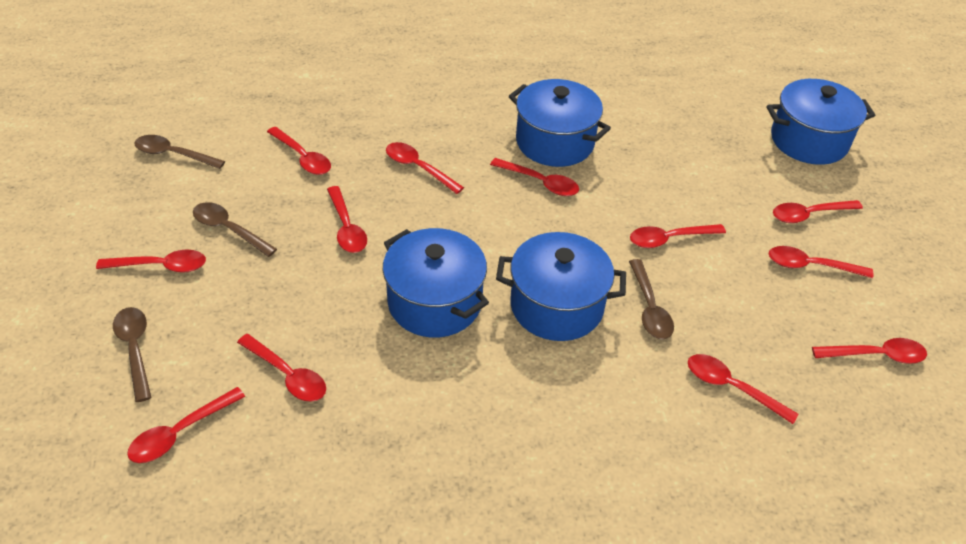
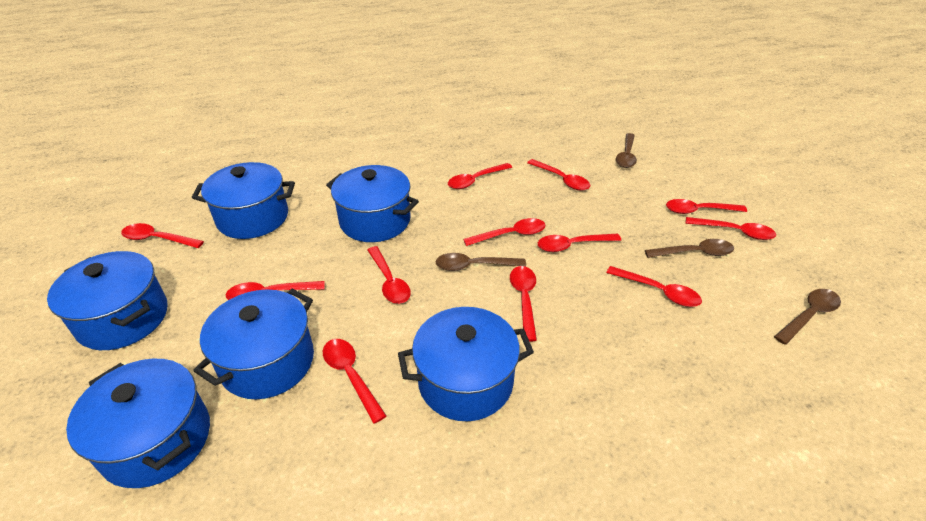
blue pot: 4 -> 6

